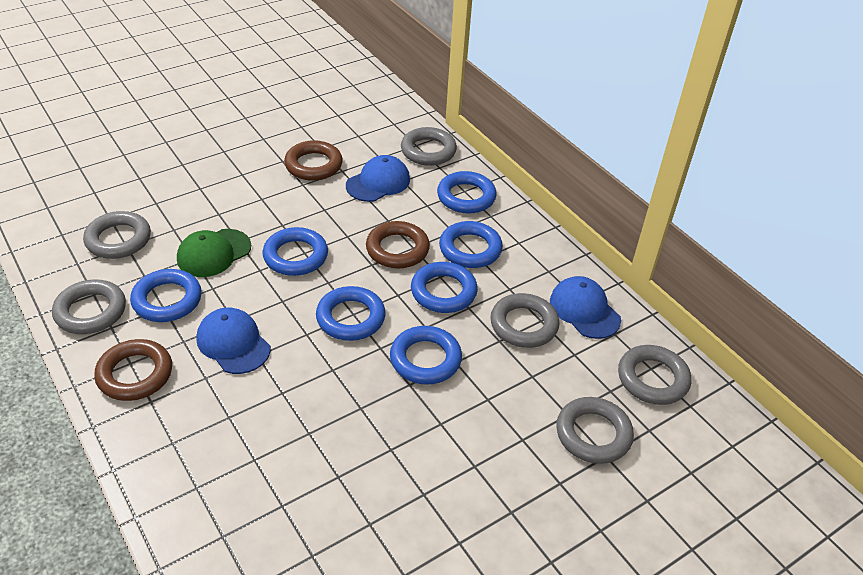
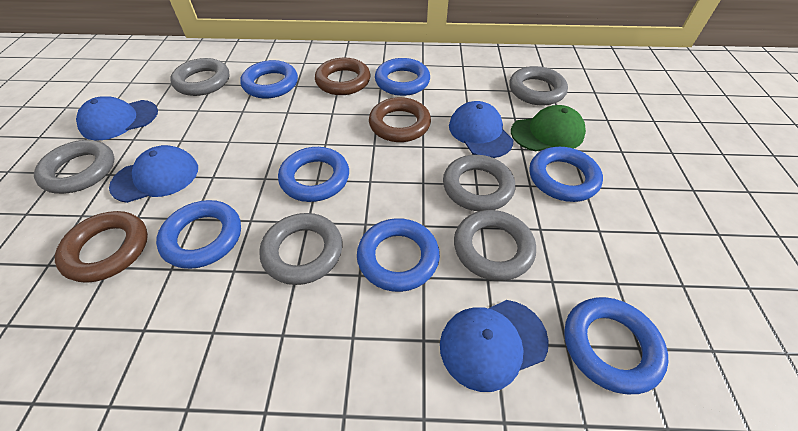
blue cap: 3 -> 4

